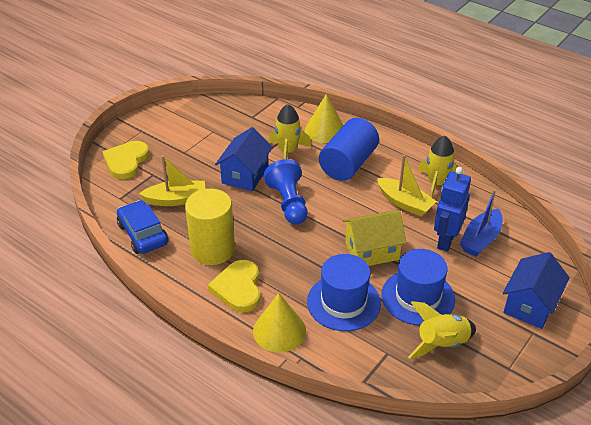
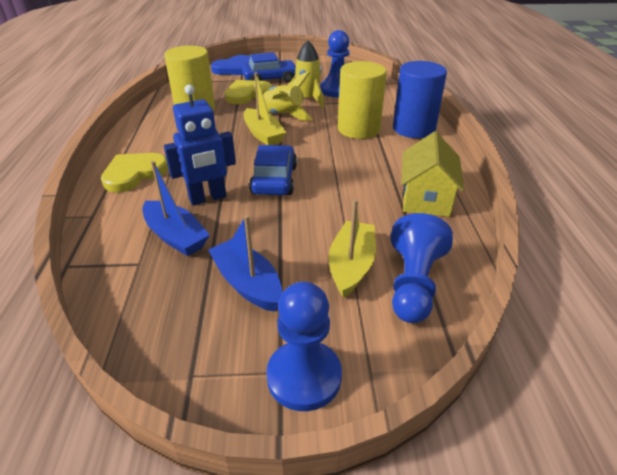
blue boat: 1 -> 2
blue car: 1 -> 2
blue hat: 2 -> 0
blue heart: 0 -> 1
blue house: 2 -> 0
blue pawn: 1 -> 3
yellow cone: 2 -> 0
yellow cylinder: 1 -> 2
yellow rocket: 3 -> 2

